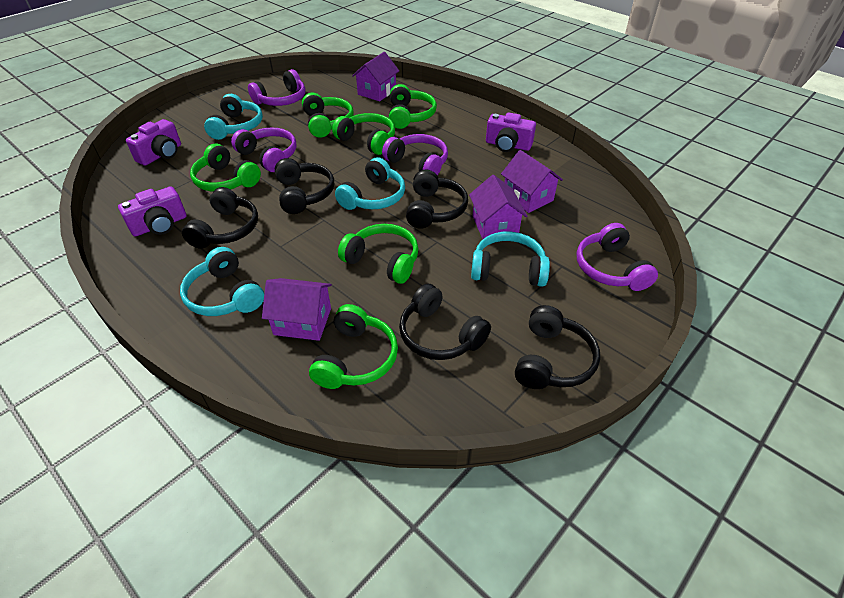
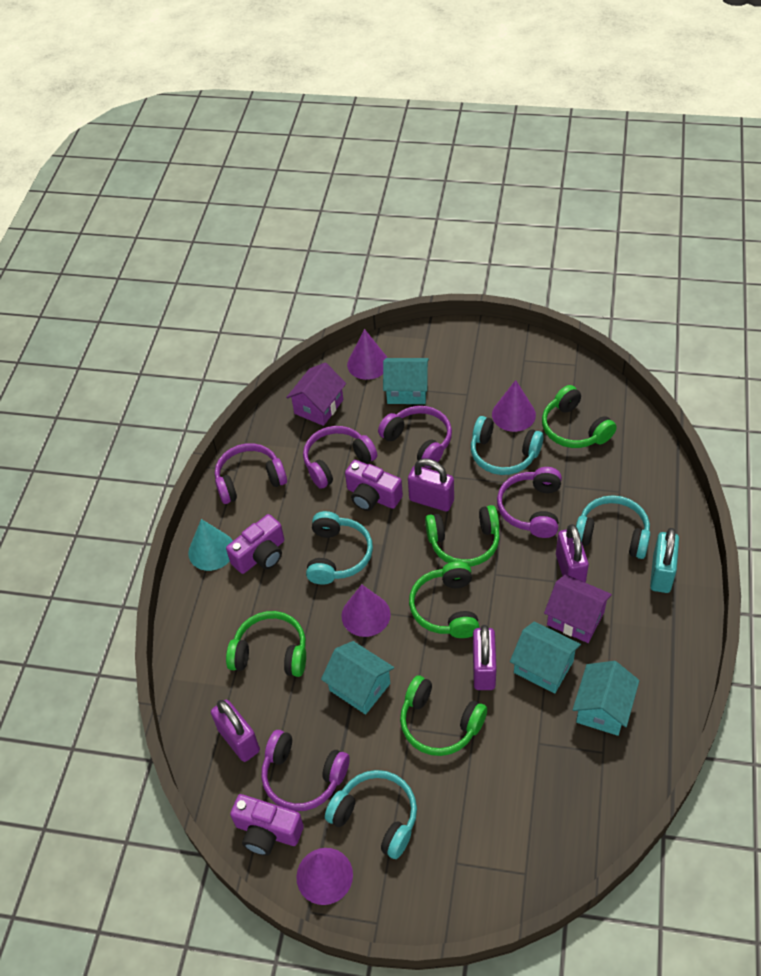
black headphones: 5 -> 0
green headphones: 6 -> 5
purple cone: 0 -> 4
purple headphones: 4 -> 5
purple house: 4 -> 2
purple padlock: 0 -> 4
turquoise cone: 0 -> 1
turquoise house: 0 -> 4
turquoise padlock: 0 -> 1

